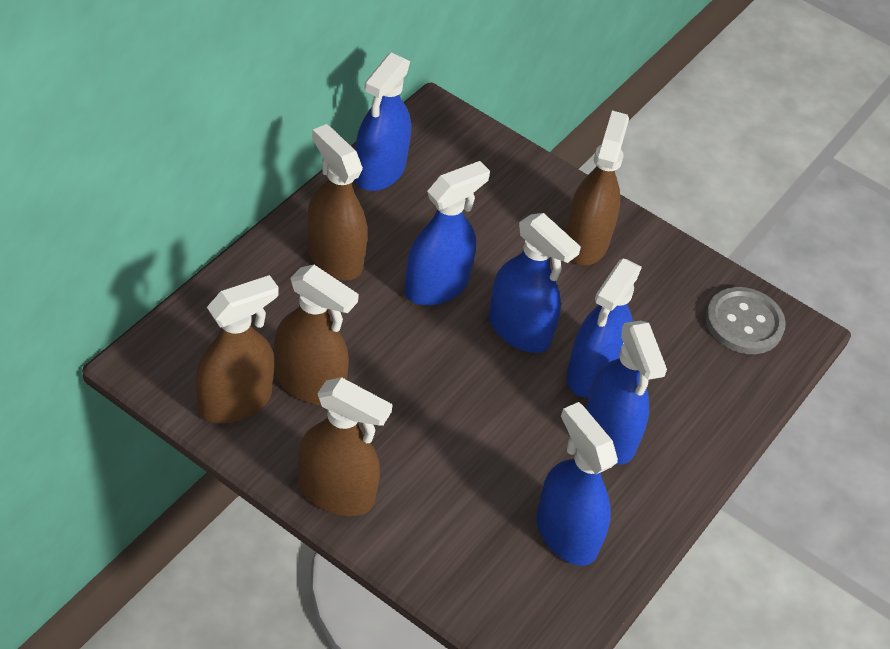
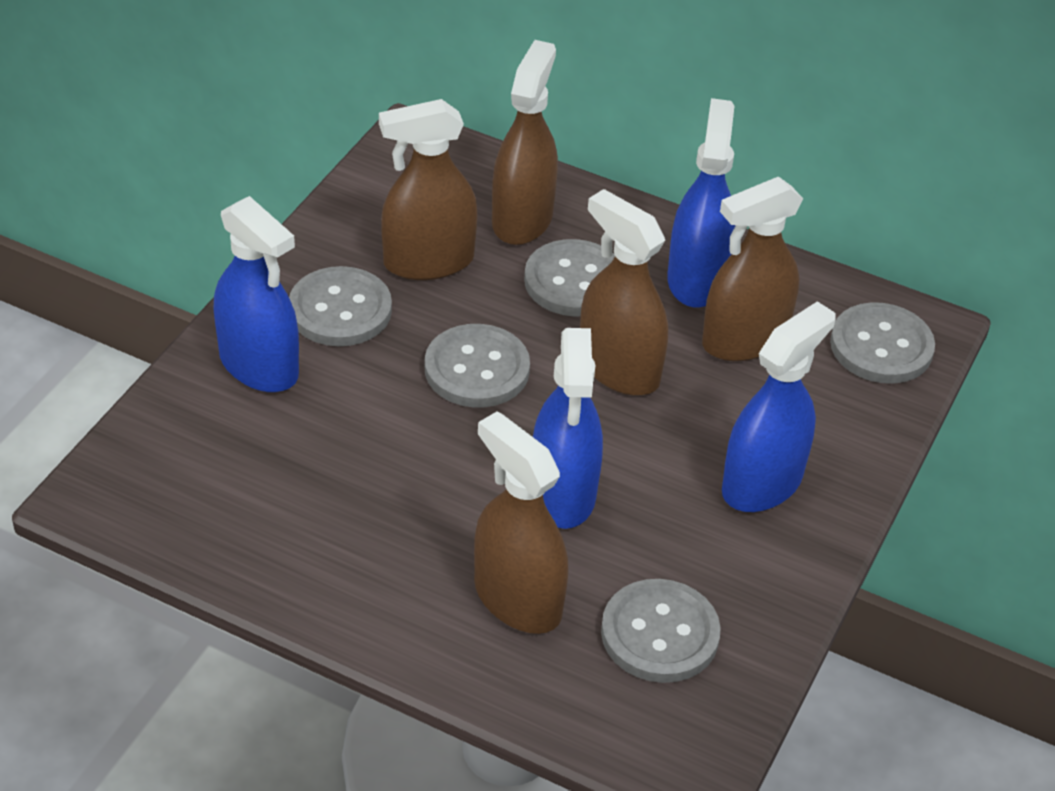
blue spray bottle: 6 -> 4
grey button: 1 -> 5

